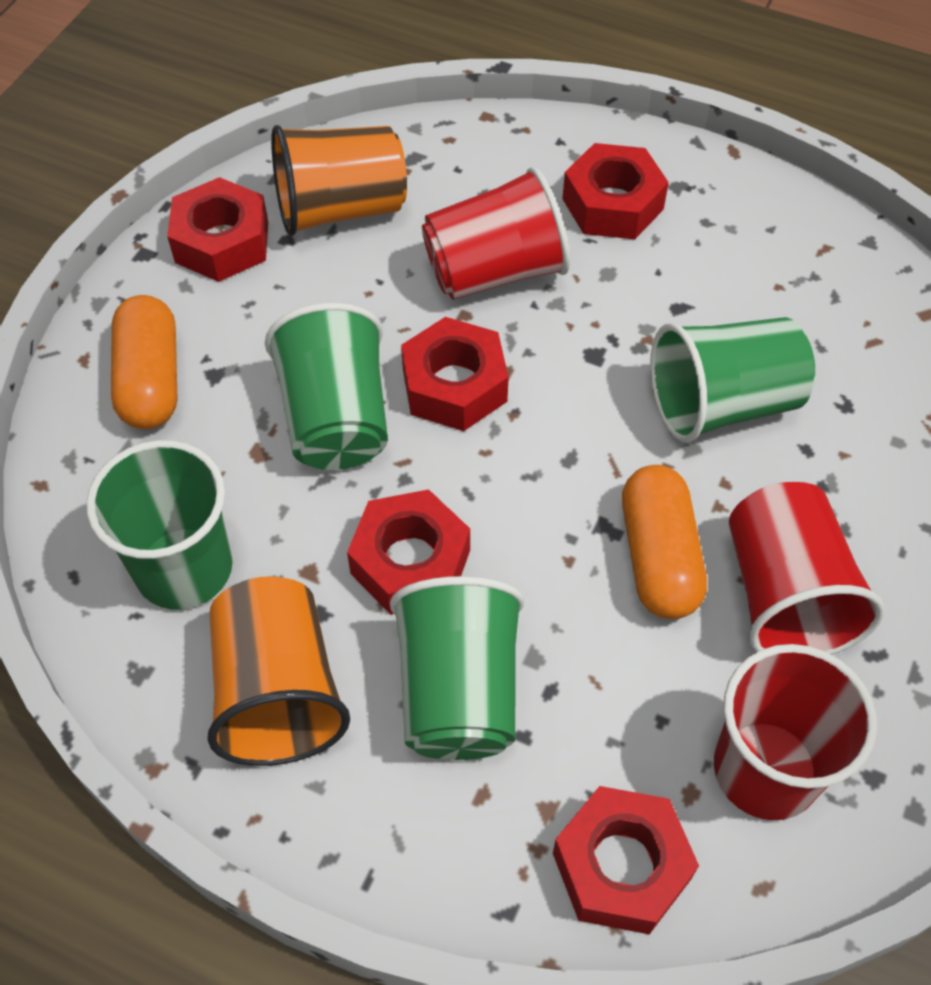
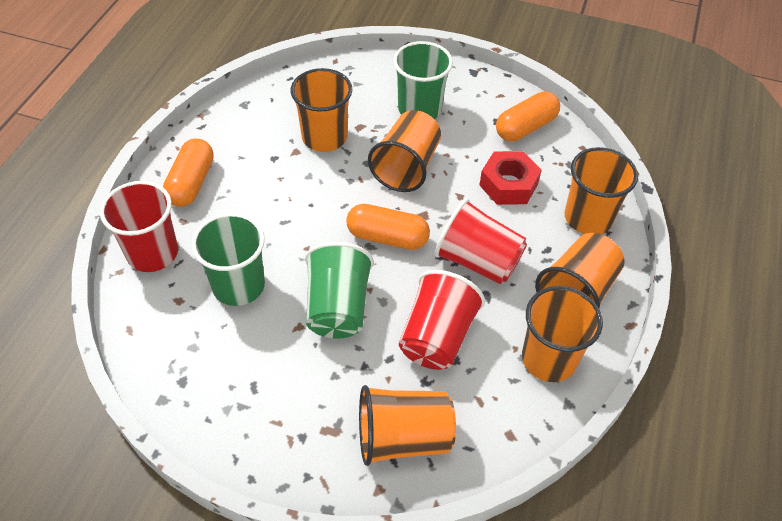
green cup: 4 -> 3
orange capsule: 2 -> 3
orange cup: 2 -> 6
red nut: 5 -> 1

